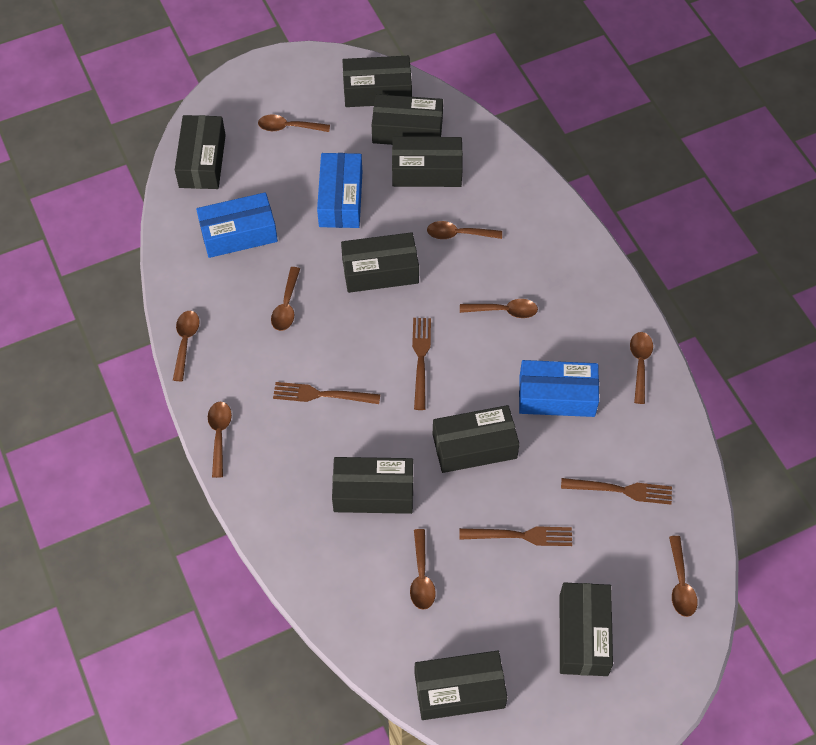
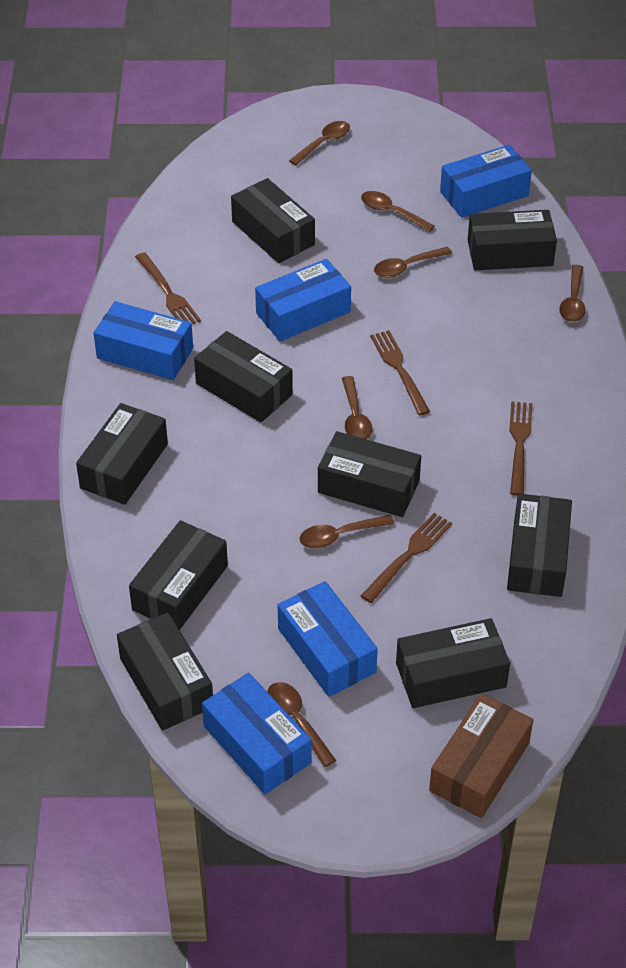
blue box: 3 -> 5
brown box: 0 -> 1
brown spoon: 9 -> 7

